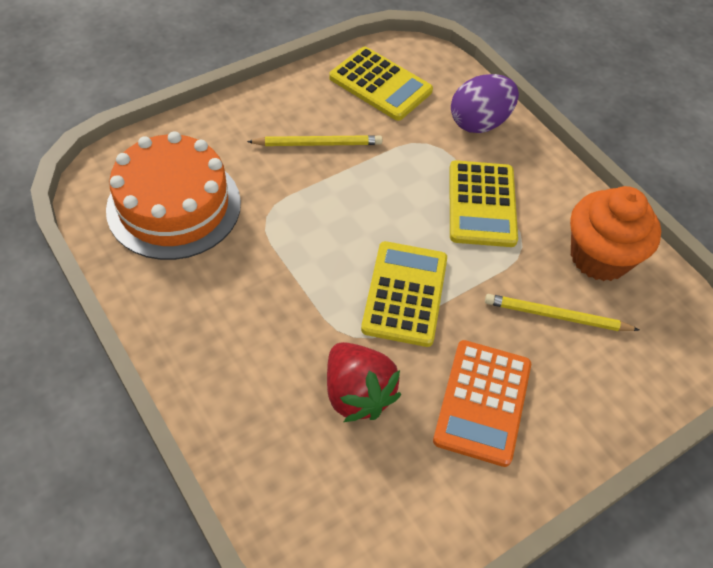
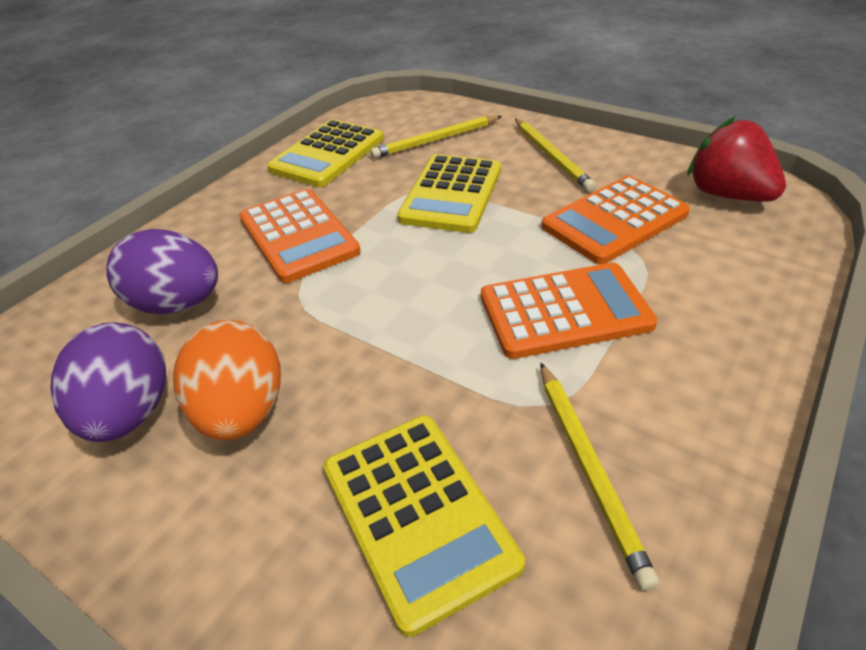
orange cake: 1 -> 0
orange calculator: 1 -> 3
orange cupcake: 1 -> 0
orange egg: 0 -> 1
purple egg: 1 -> 2
yellow pencil: 2 -> 3

